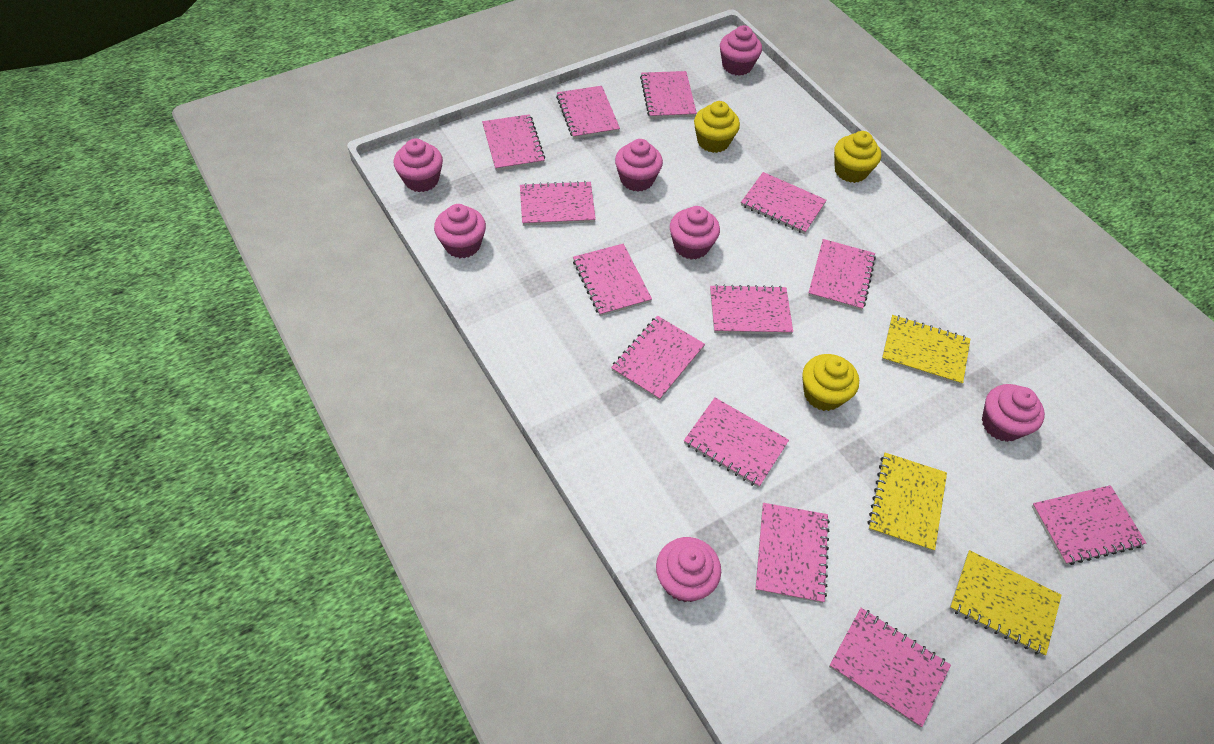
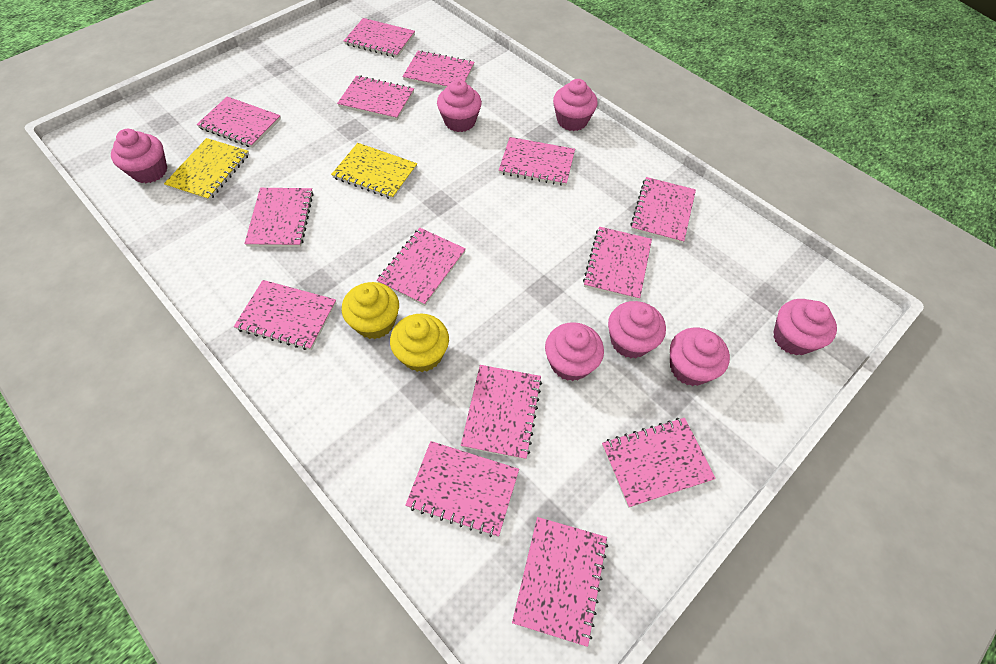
pink notebook: 13 -> 14
yellow cupcake: 3 -> 2
yellow notebook: 3 -> 2

